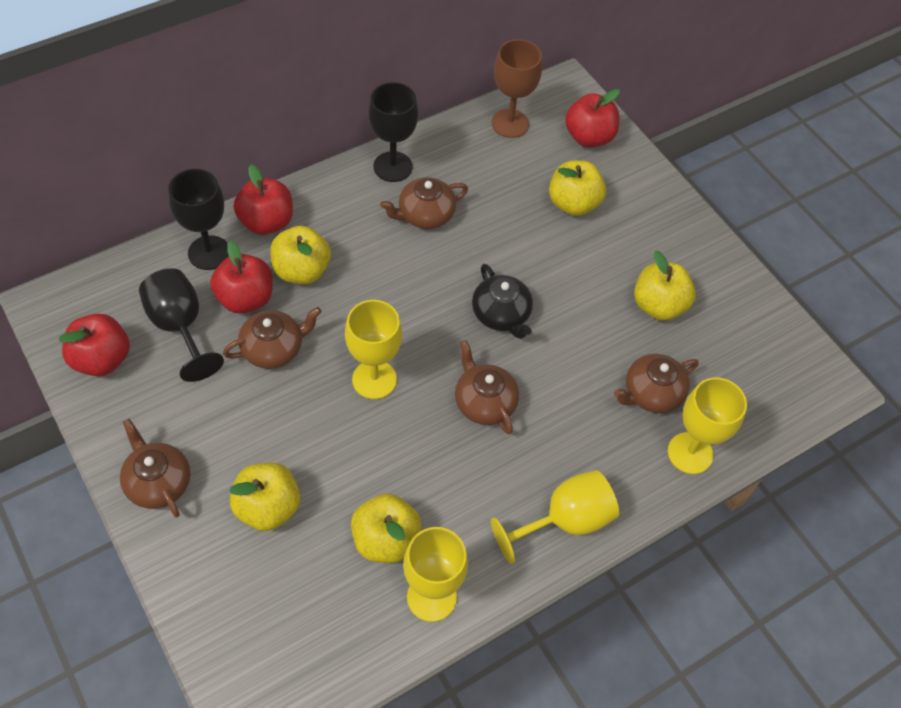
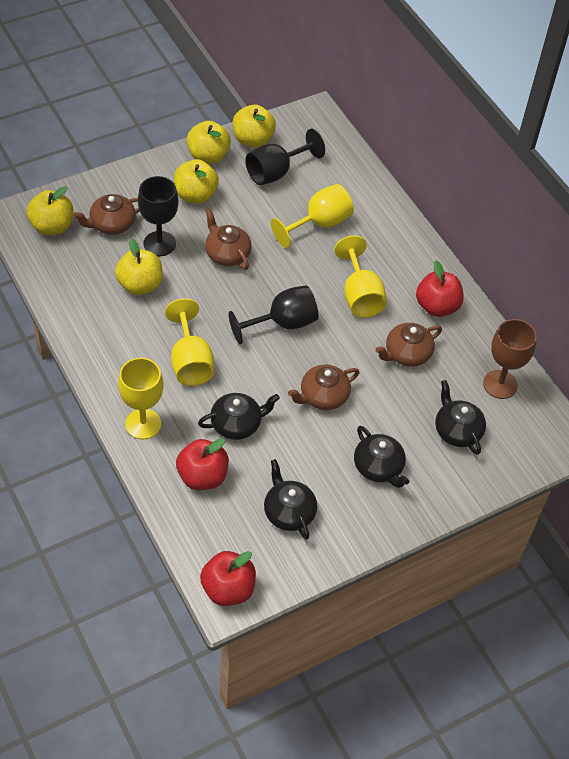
black teapot: 1 -> 4
brown teapot: 5 -> 4
red apple: 4 -> 3

